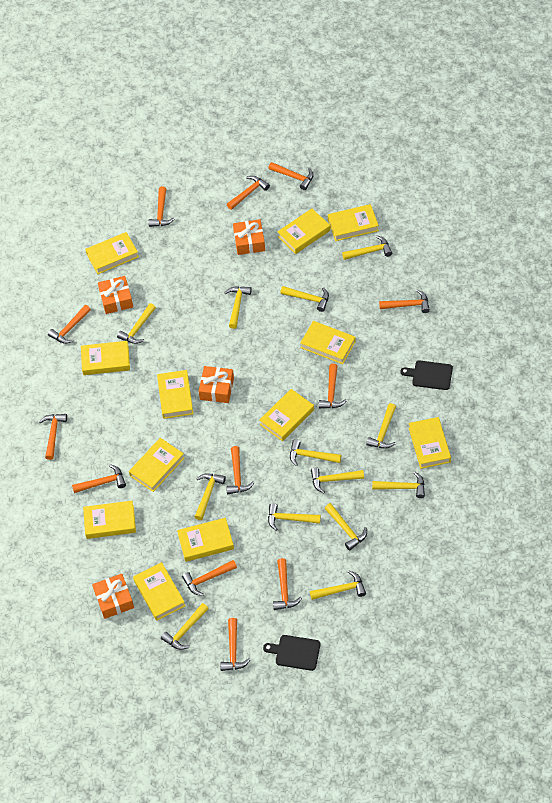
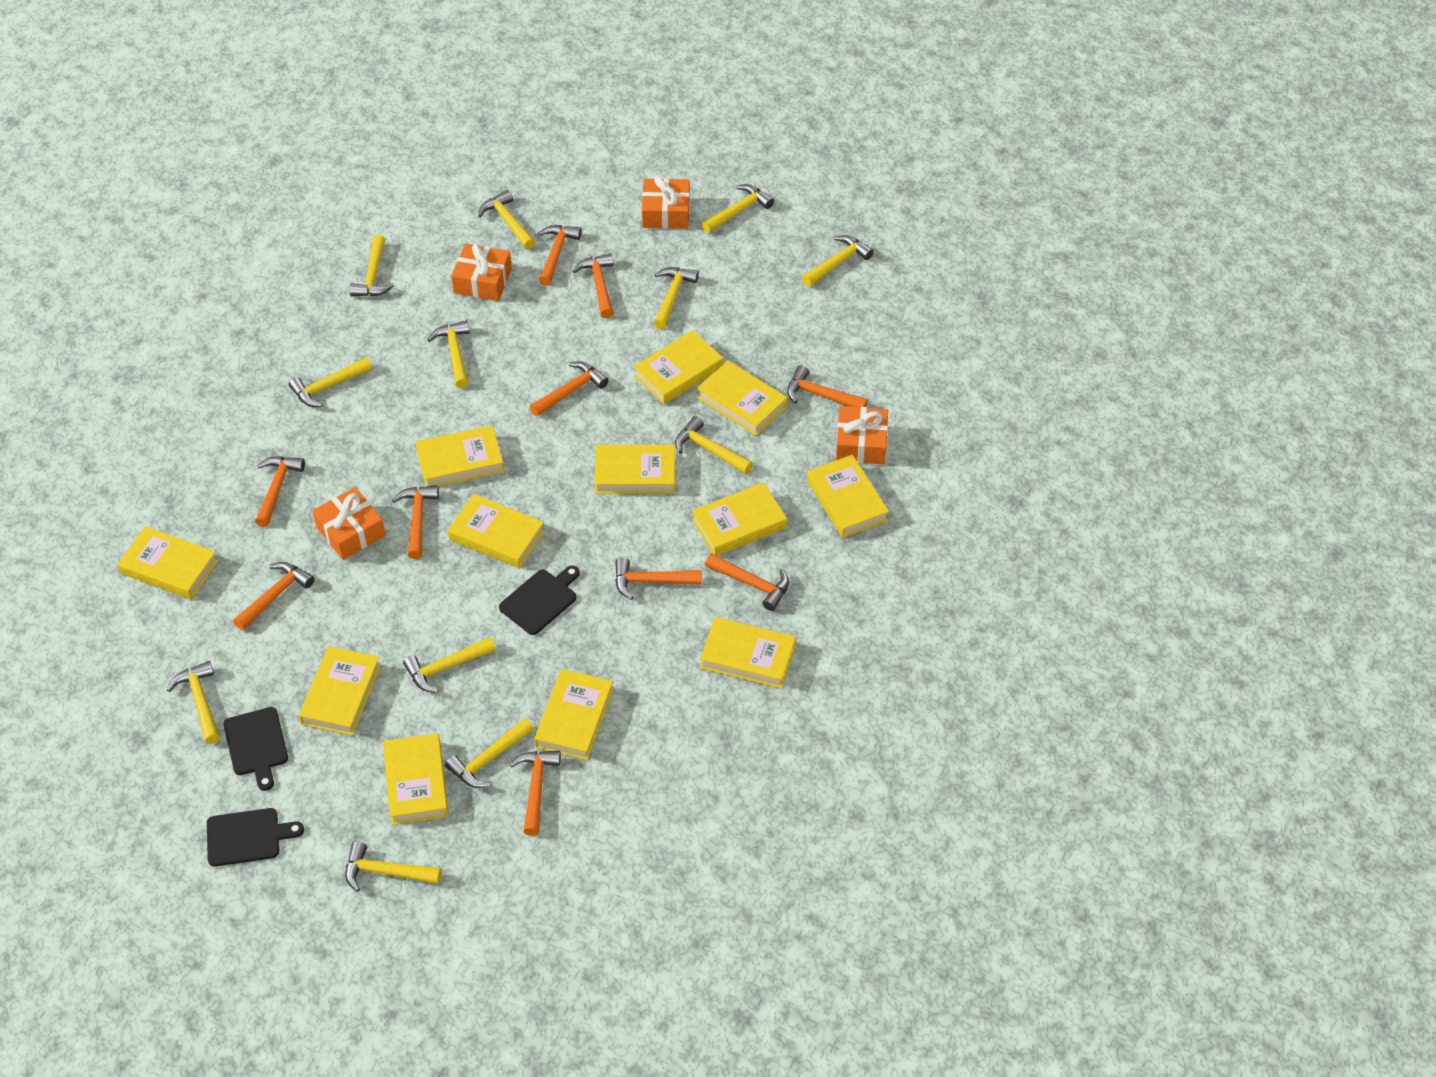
black cutting board: 2 -> 3
orange hammer: 12 -> 10
yellow hammer: 13 -> 12

